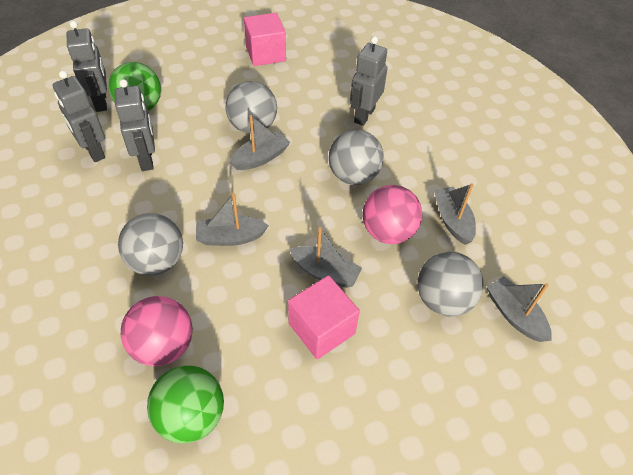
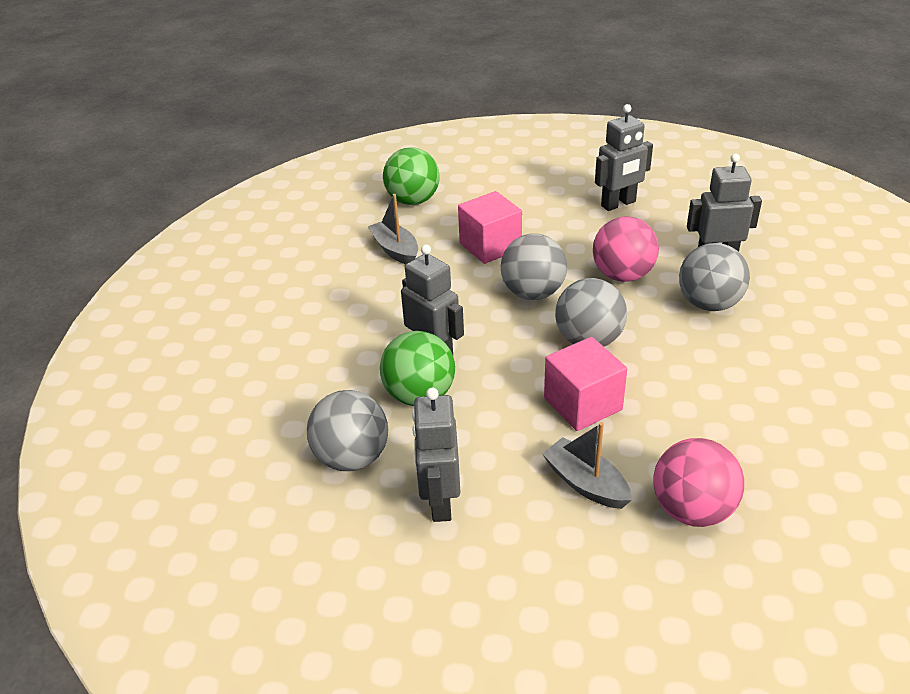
grey boat: 5 -> 2

